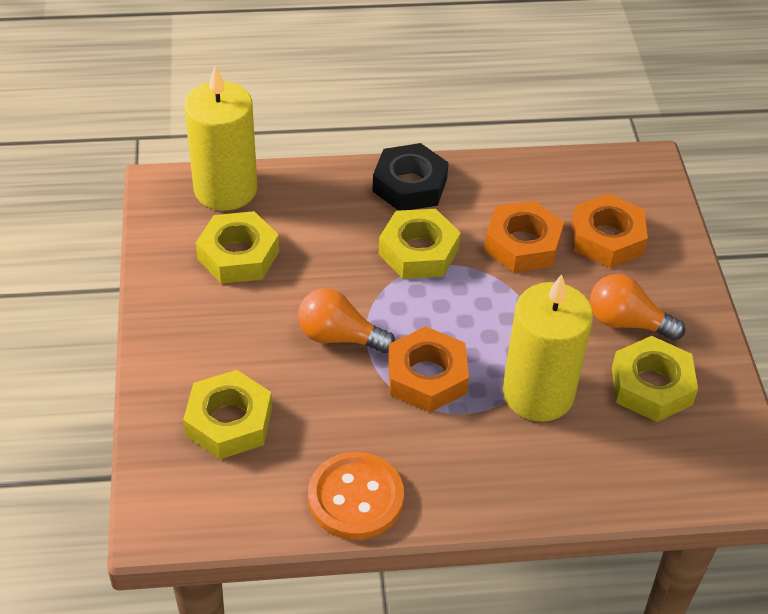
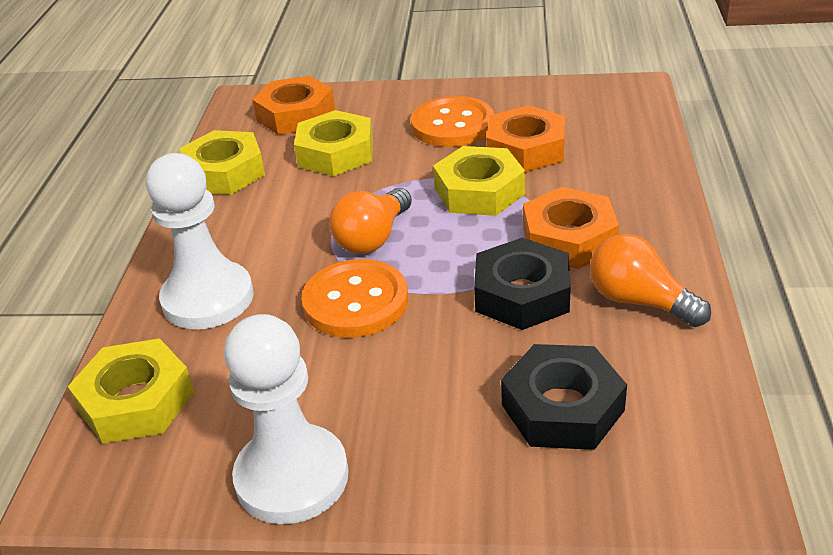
black nut: 1 -> 2
orange button: 1 -> 2
white pawn: 0 -> 2
yellow candle: 2 -> 0

